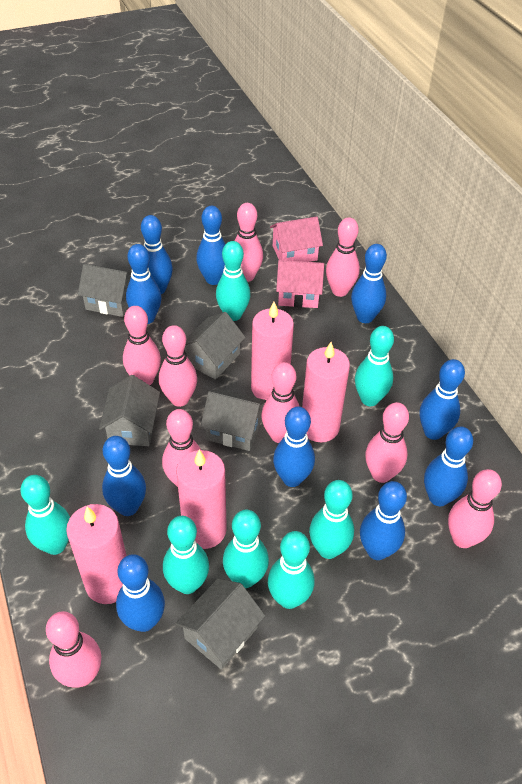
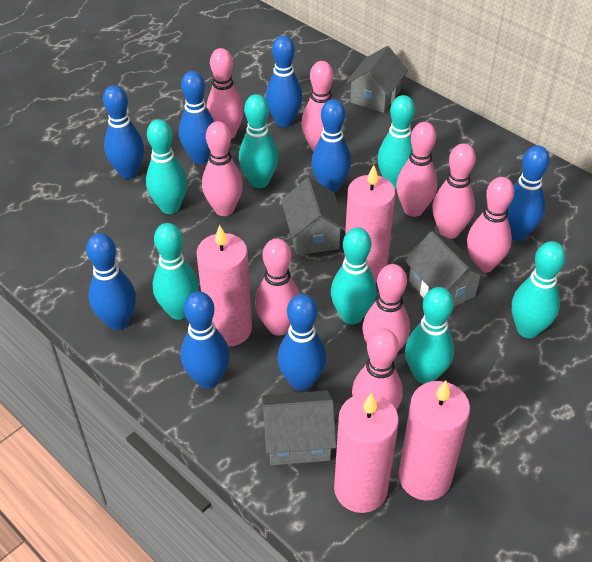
blue bowling pin: 10 -> 8
grey house: 5 -> 4
pink house: 2 -> 0

